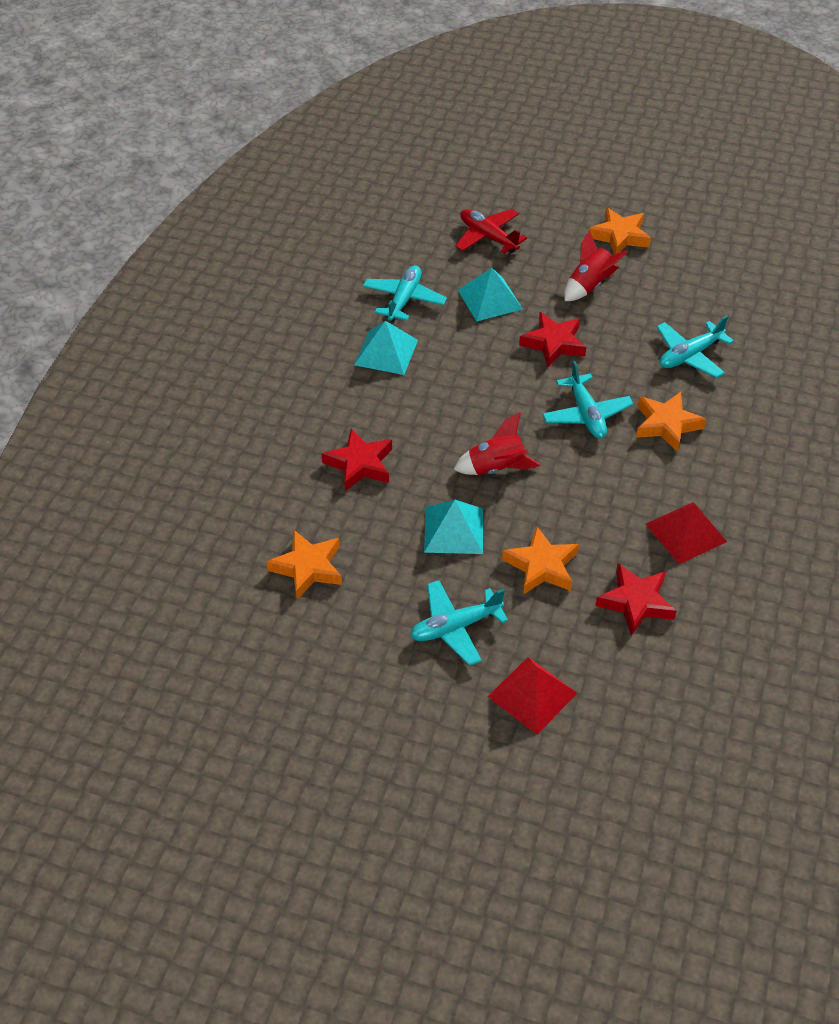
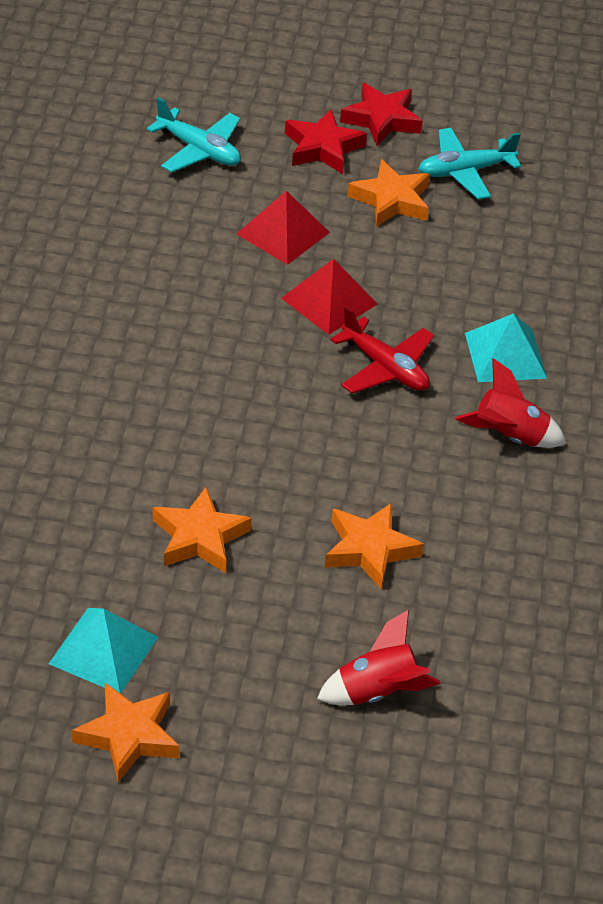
red star: 3 -> 2
turquoise plane: 4 -> 2
turquoise pyramid: 3 -> 2

